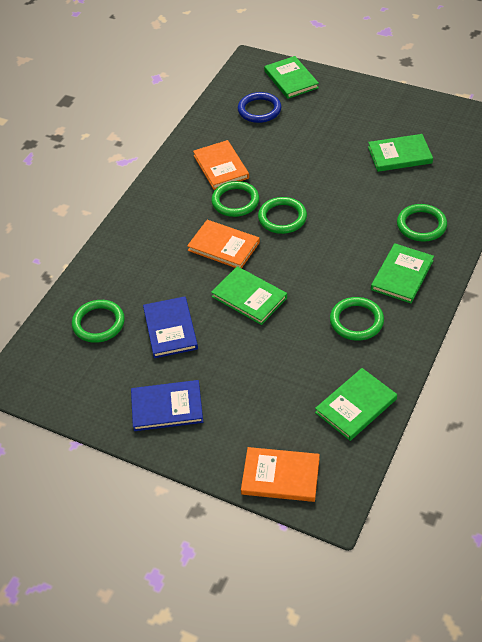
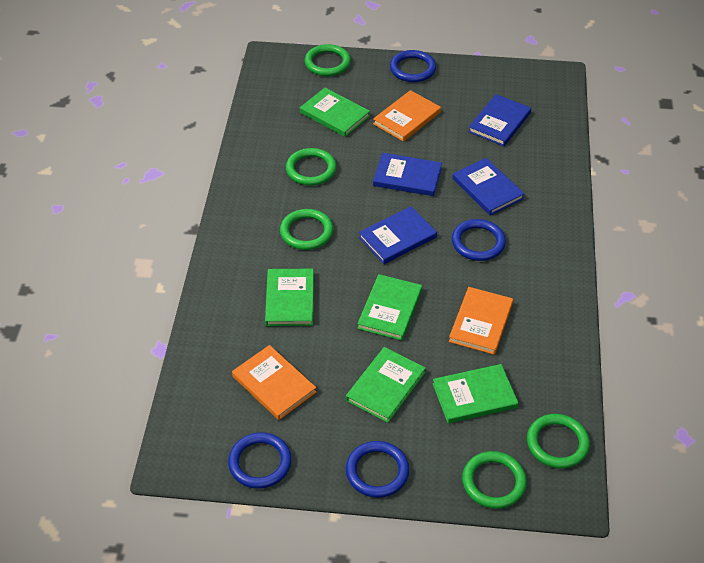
blue book: 2 -> 4
blue ring: 1 -> 4

